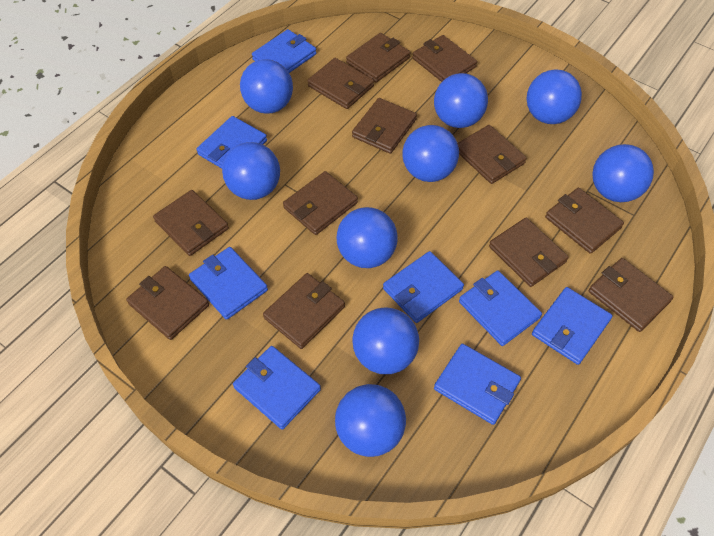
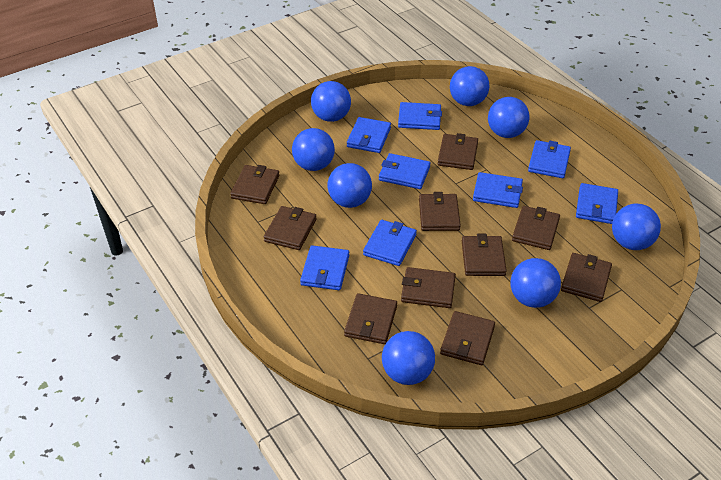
blue ball: 9 -> 8
brown wallet: 12 -> 10

